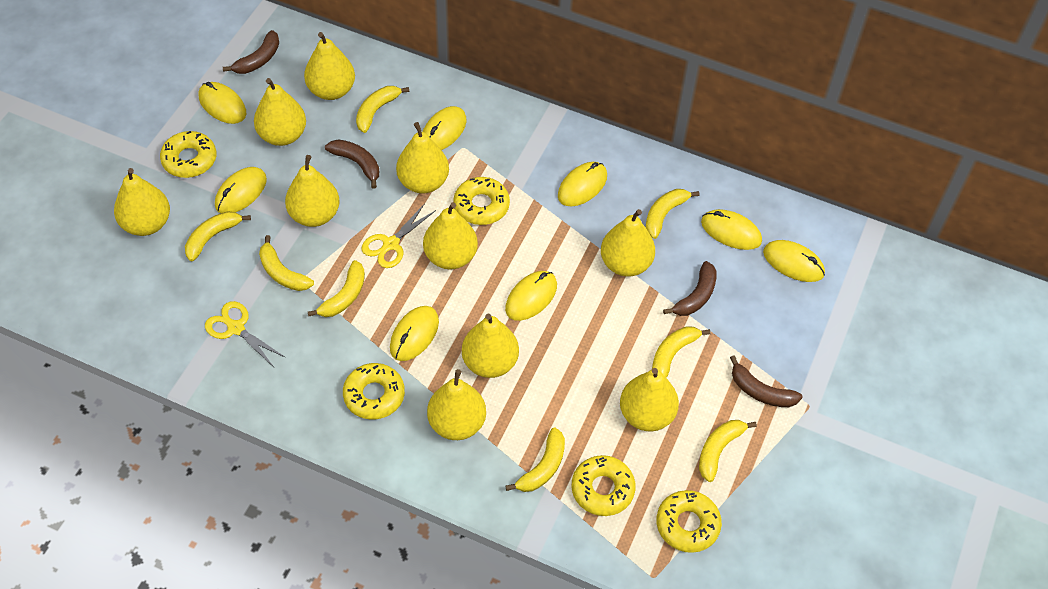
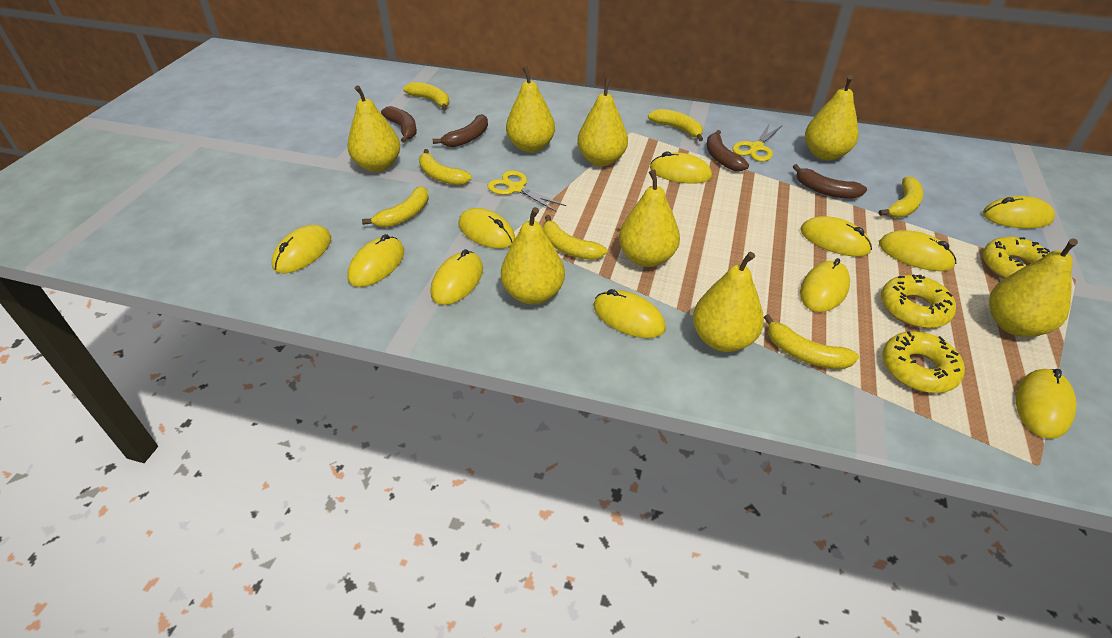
yellow banana: 8 -> 7
yellow donut: 5 -> 3
yellow mouse: 8 -> 11
yellow pear: 10 -> 8

